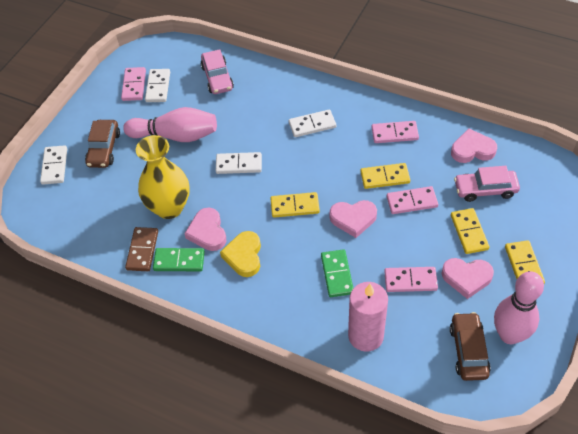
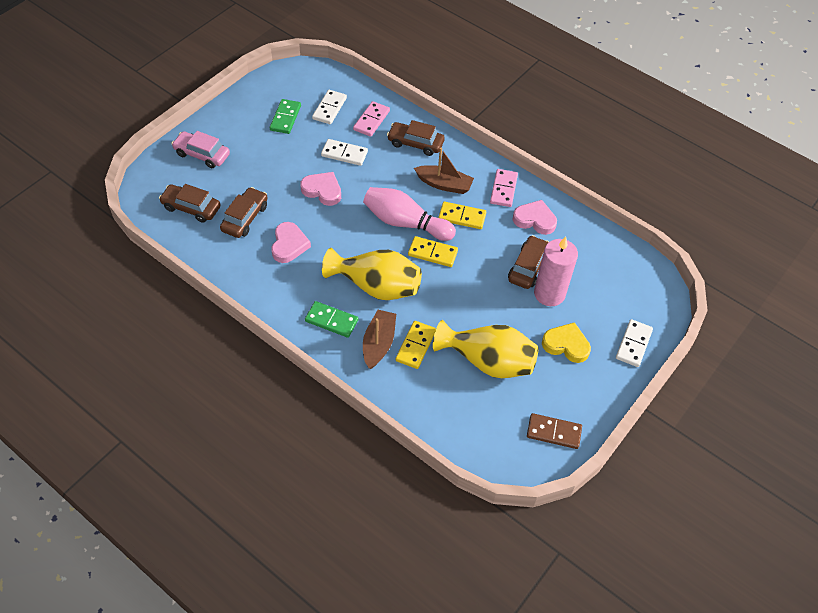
brown boat: 0 -> 2
brown car: 2 -> 4
pink bowling pin: 2 -> 1
pink car: 2 -> 1
pink domino: 4 -> 2
pink heart: 4 -> 3
white domino: 4 -> 3
yellow domino: 4 -> 3
yellow vase: 1 -> 2

